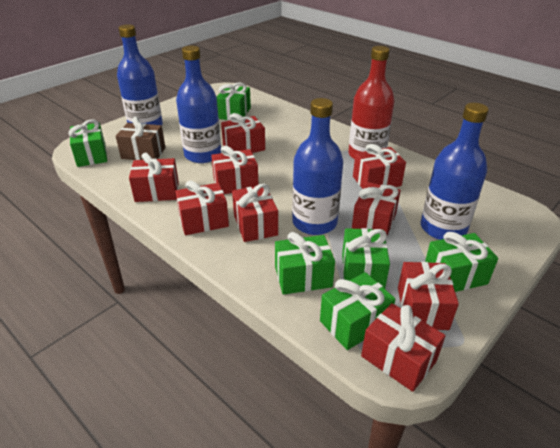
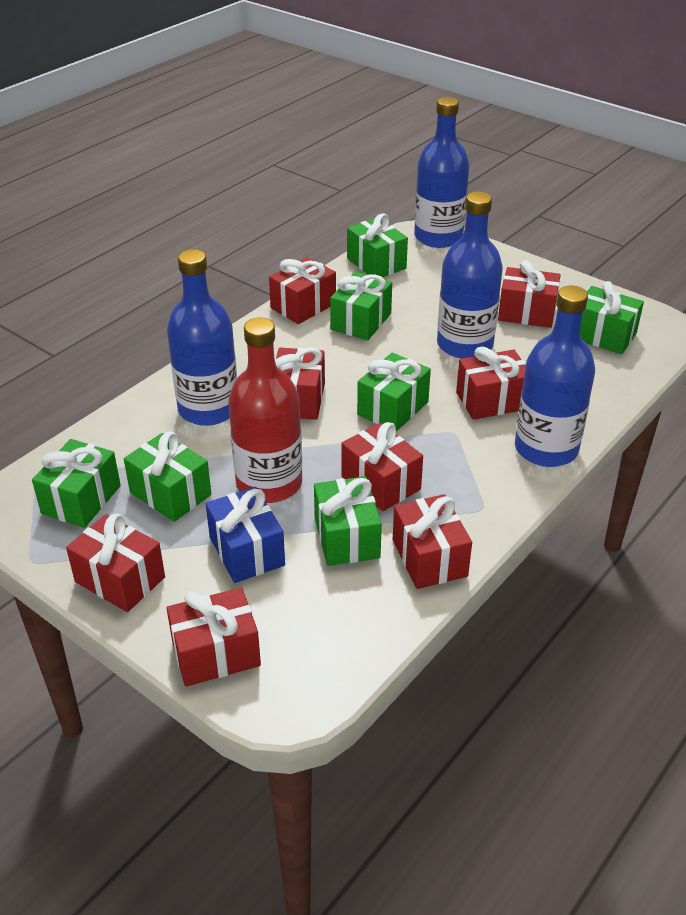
blue gift: 0 -> 1
brown gift: 1 -> 0
green gift: 6 -> 7
red gift: 9 -> 8

